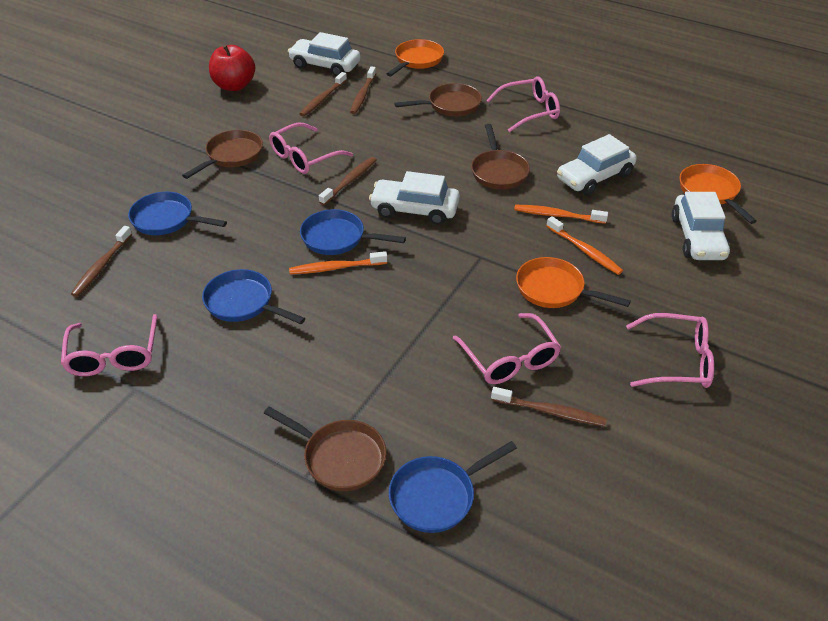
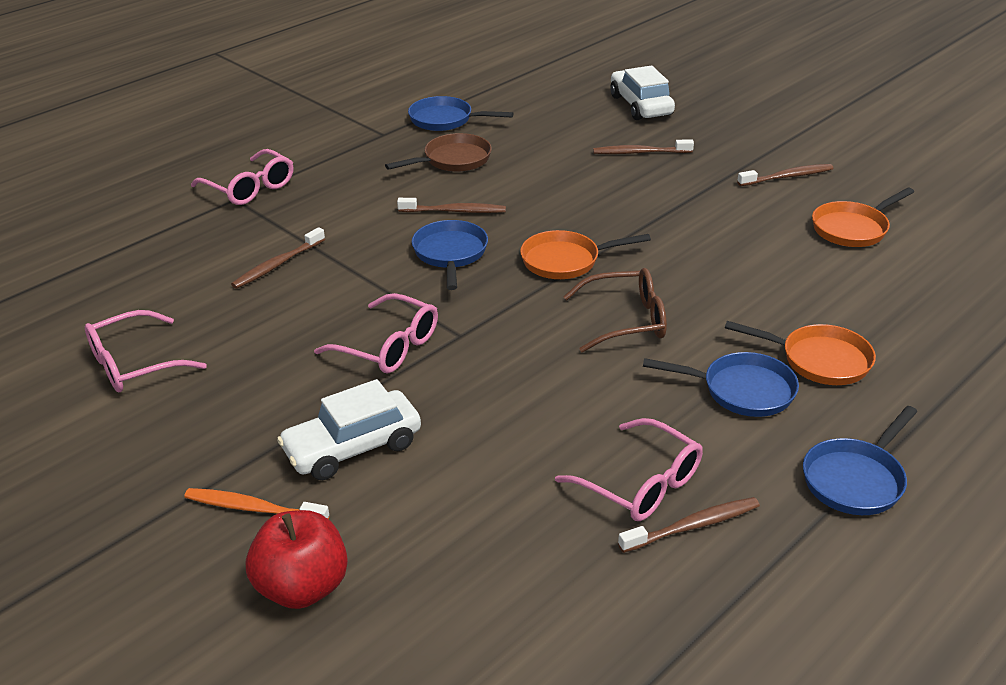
brown glasses: 0 -> 1
brown pan: 4 -> 1
orange toothbrush: 3 -> 1
pink glasses: 5 -> 4
white car: 4 -> 2

